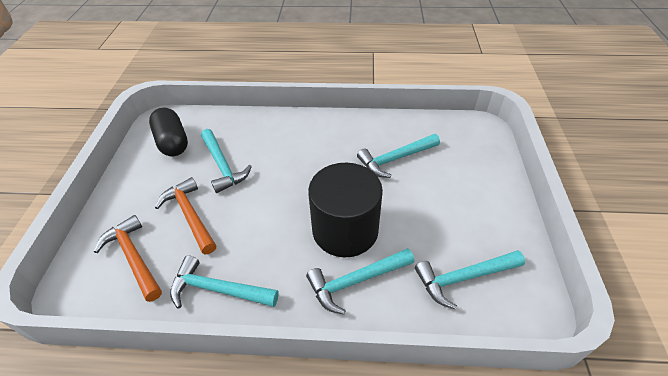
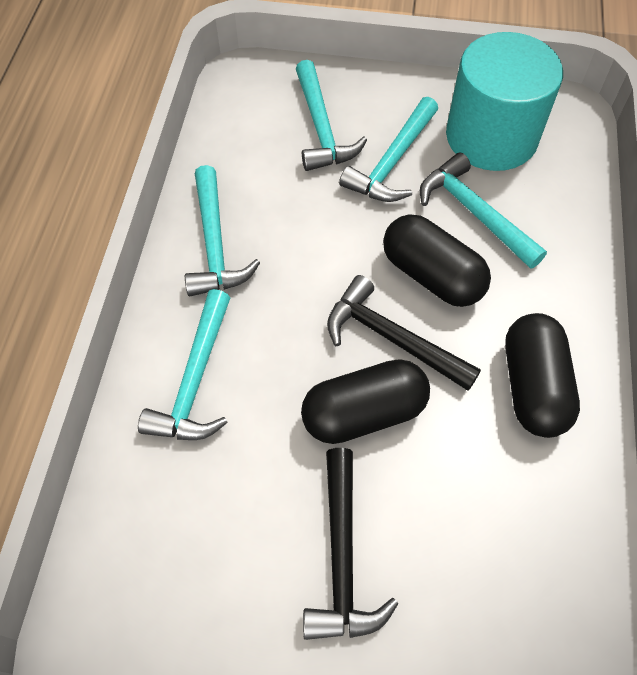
black capsule: 1 -> 3
black cylinder: 1 -> 0
black hammer: 0 -> 2
orange hammer: 2 -> 0
turquoise cylinder: 0 -> 1

